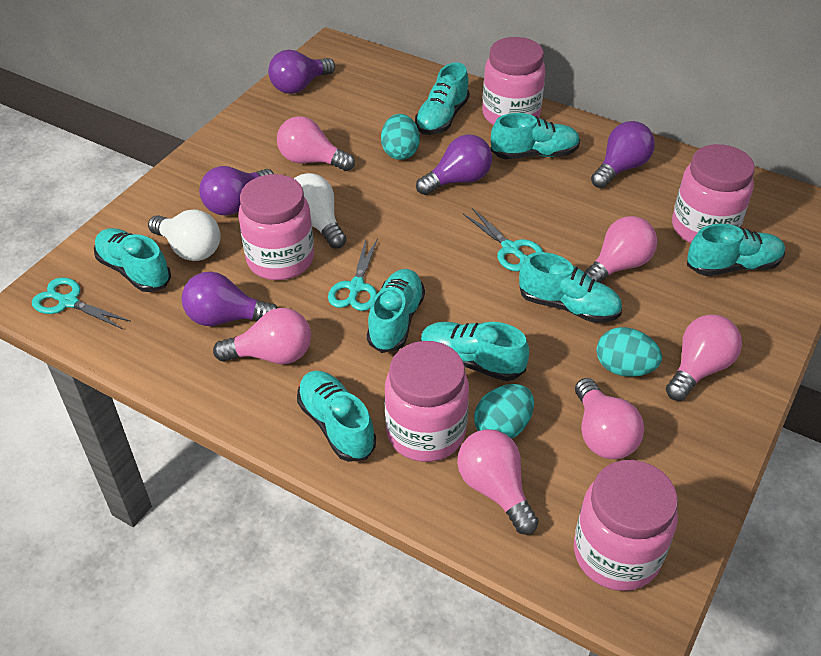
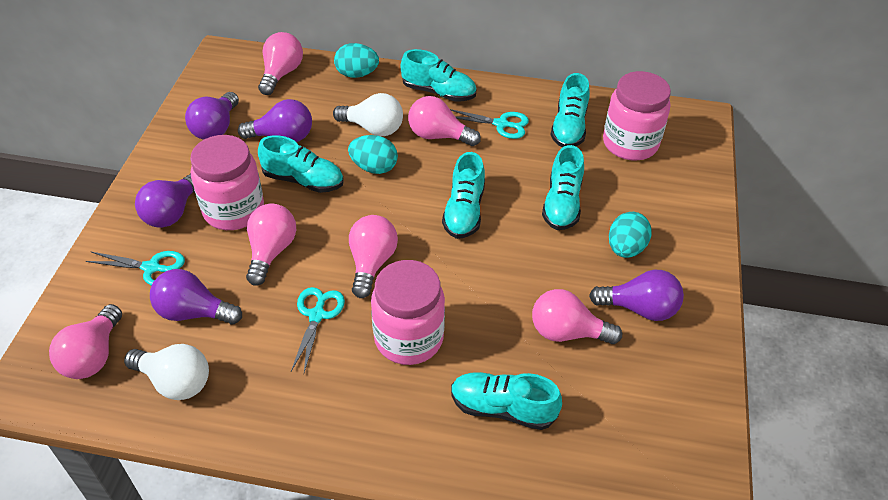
pink jar: 5 -> 3
turquoise shoe: 8 -> 6

